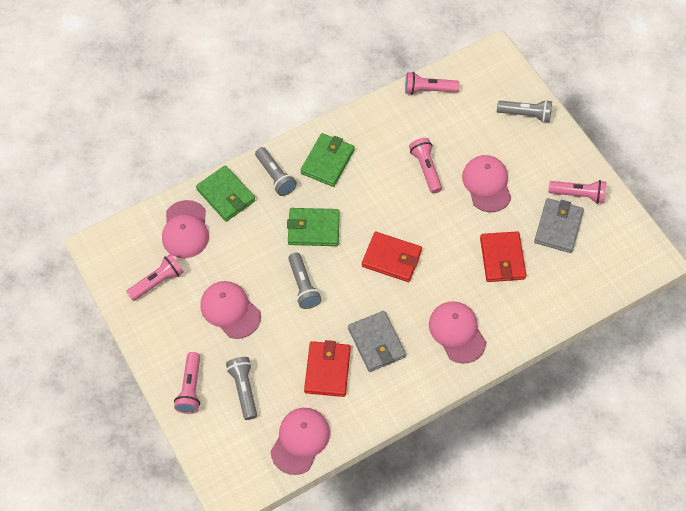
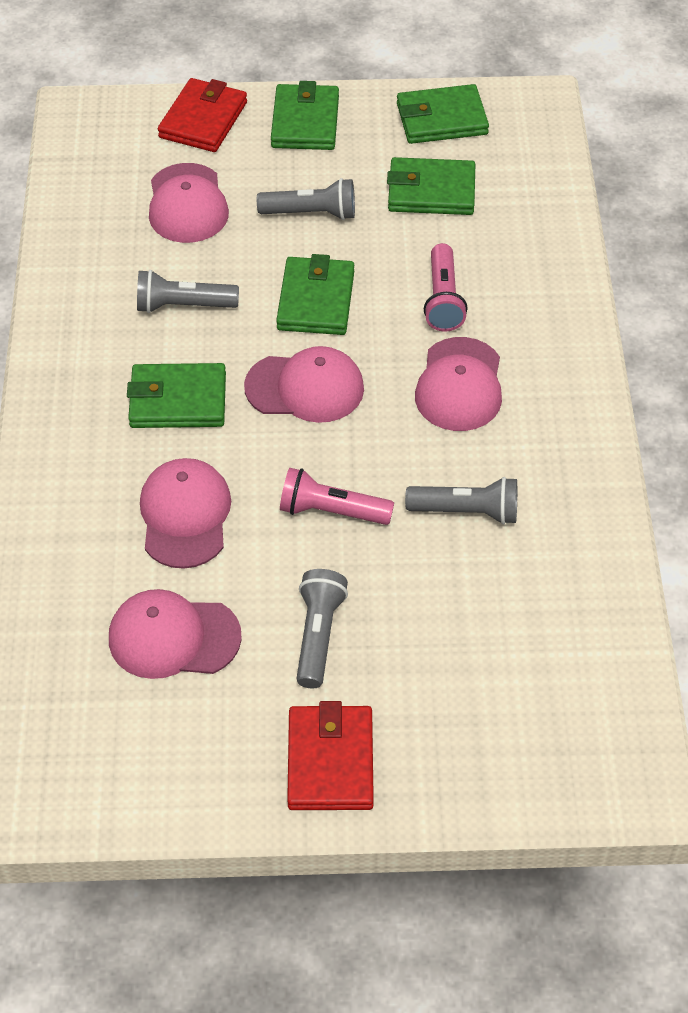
green wallet: 3 -> 5
grey wallet: 2 -> 0
pink flashlight: 5 -> 2
red wallet: 3 -> 2

